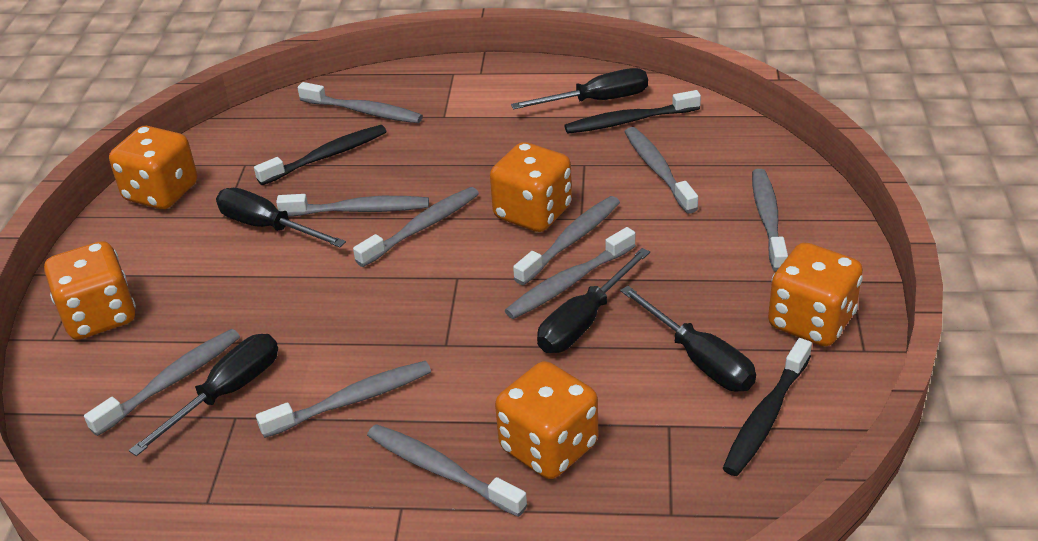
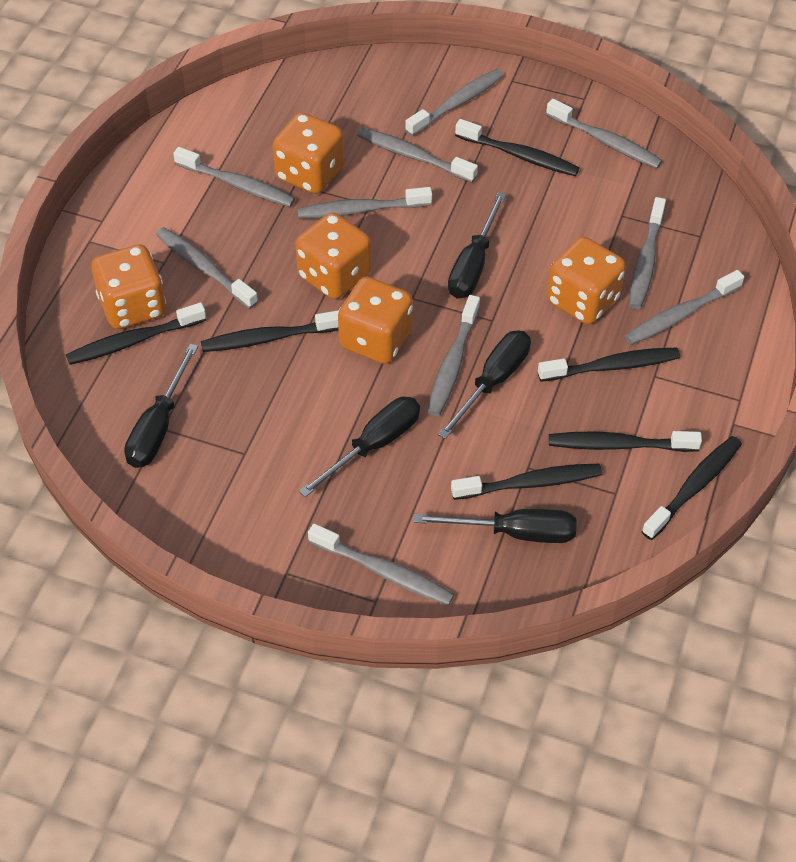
black toothbrush: 3 -> 7

